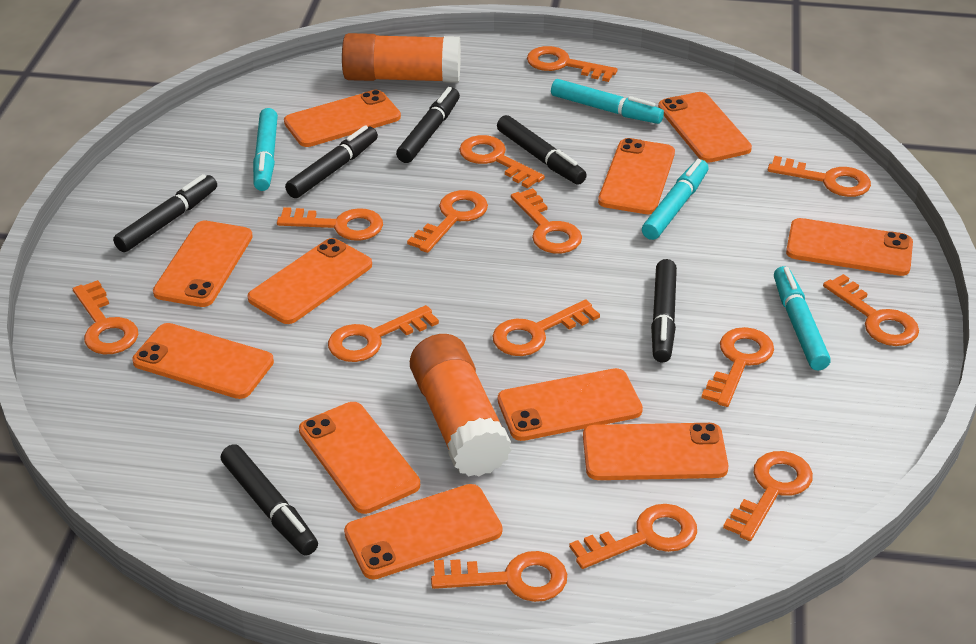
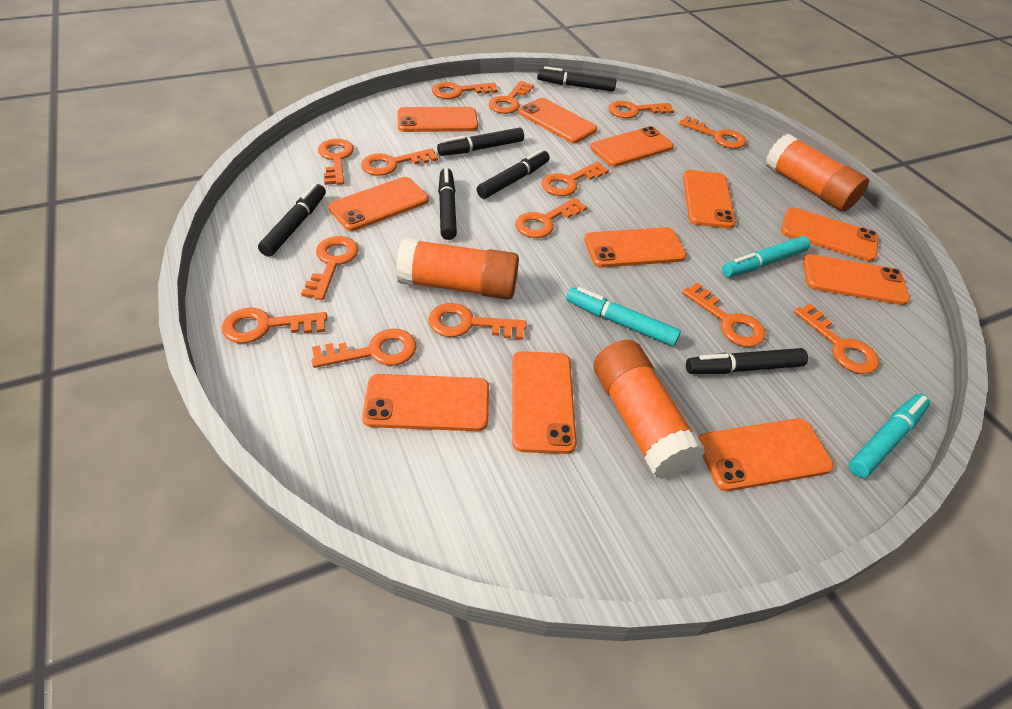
orange glue stick: 2 -> 3
turquoise marker: 4 -> 3

